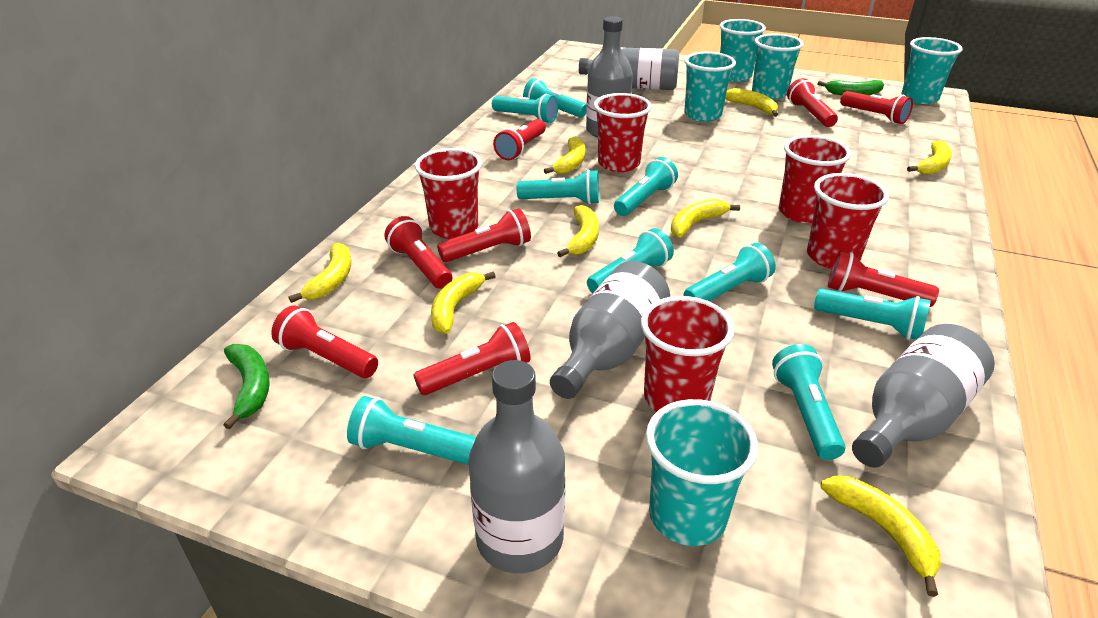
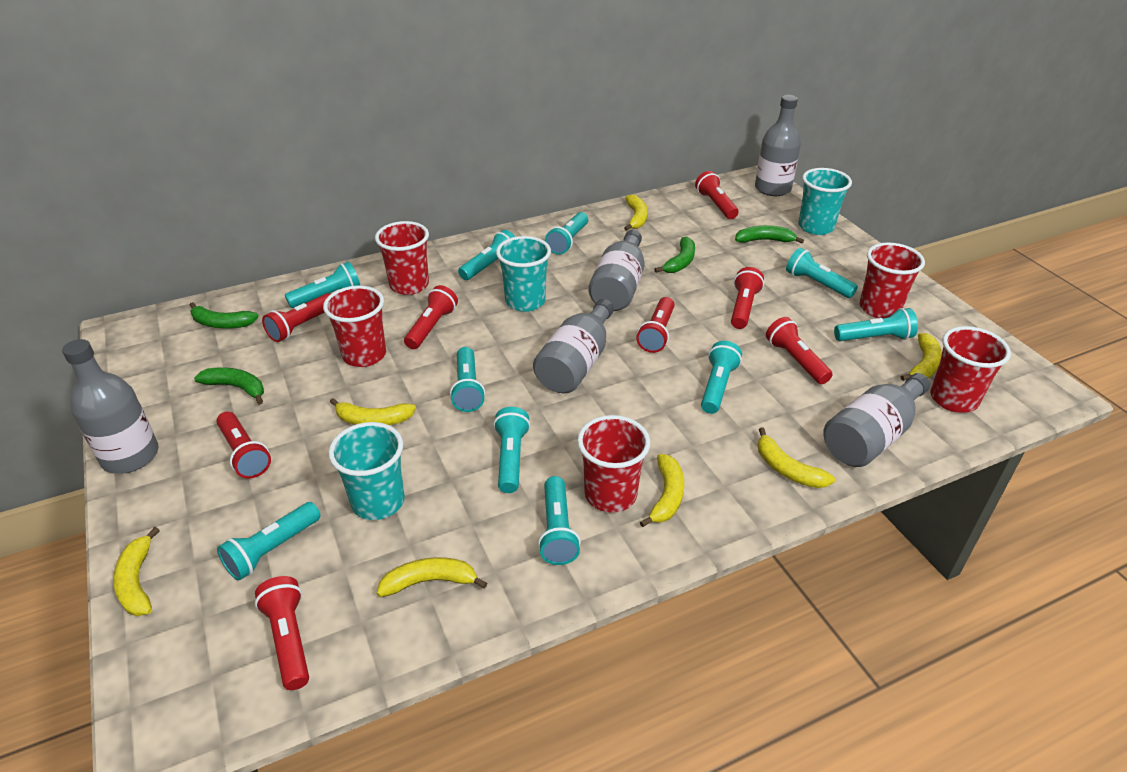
green banana: 2 -> 4
turquoise cup: 5 -> 3
turquoise flashlight: 9 -> 10
yellow banana: 8 -> 7

